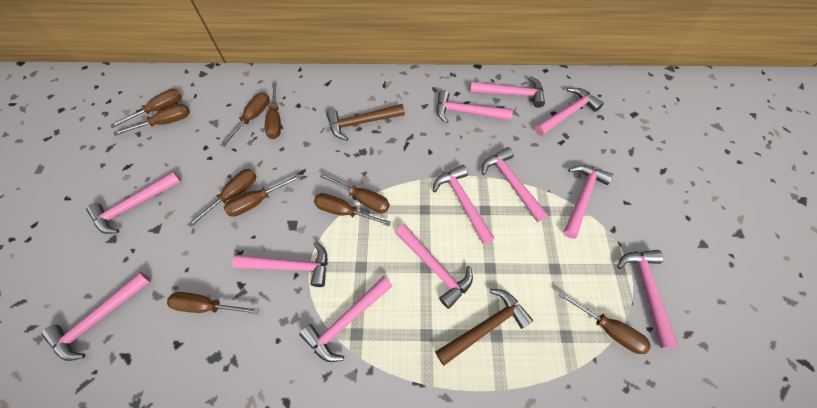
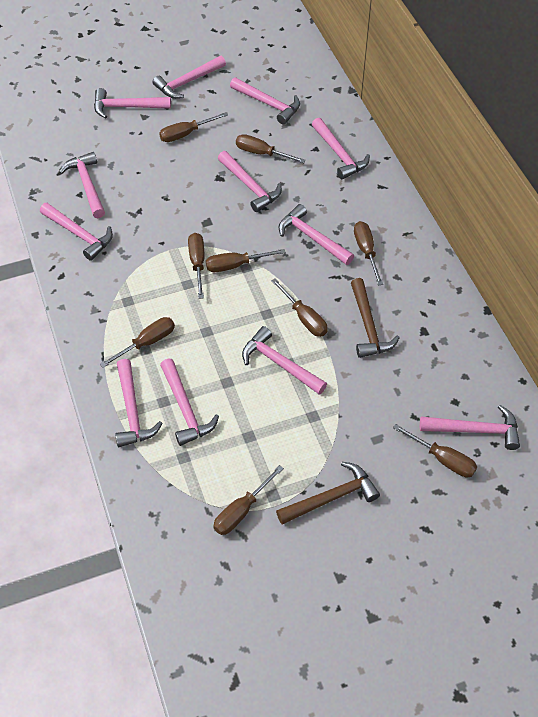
brown screwdriver: 10 -> 9

